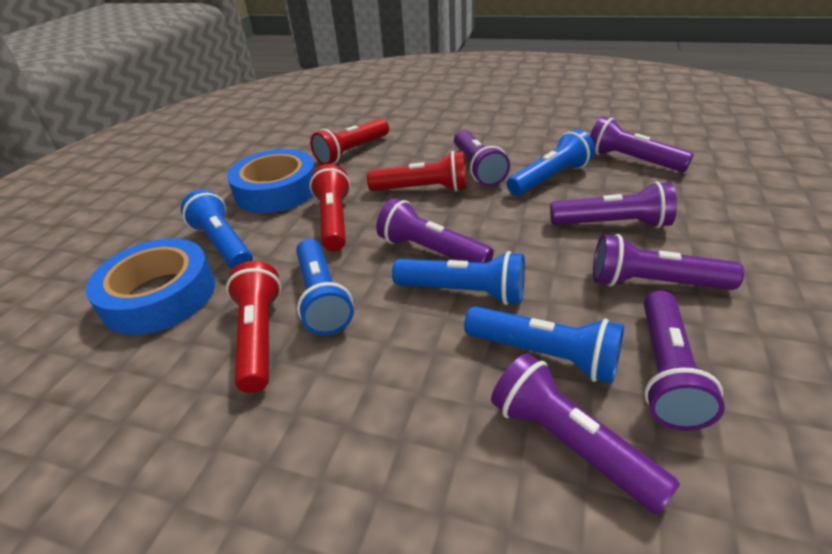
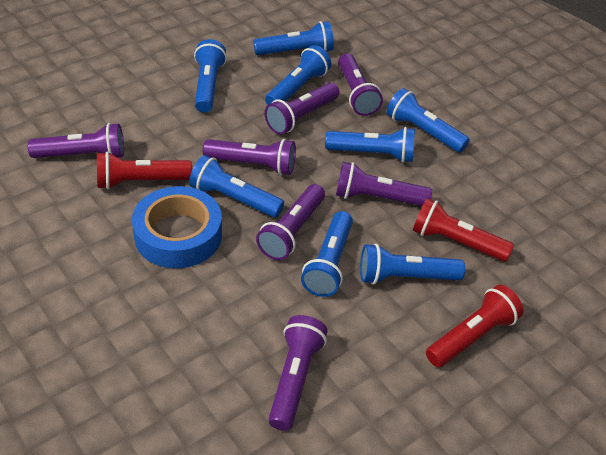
blue flashlight: 5 -> 8
blue tape: 2 -> 1
red flashlight: 4 -> 3

